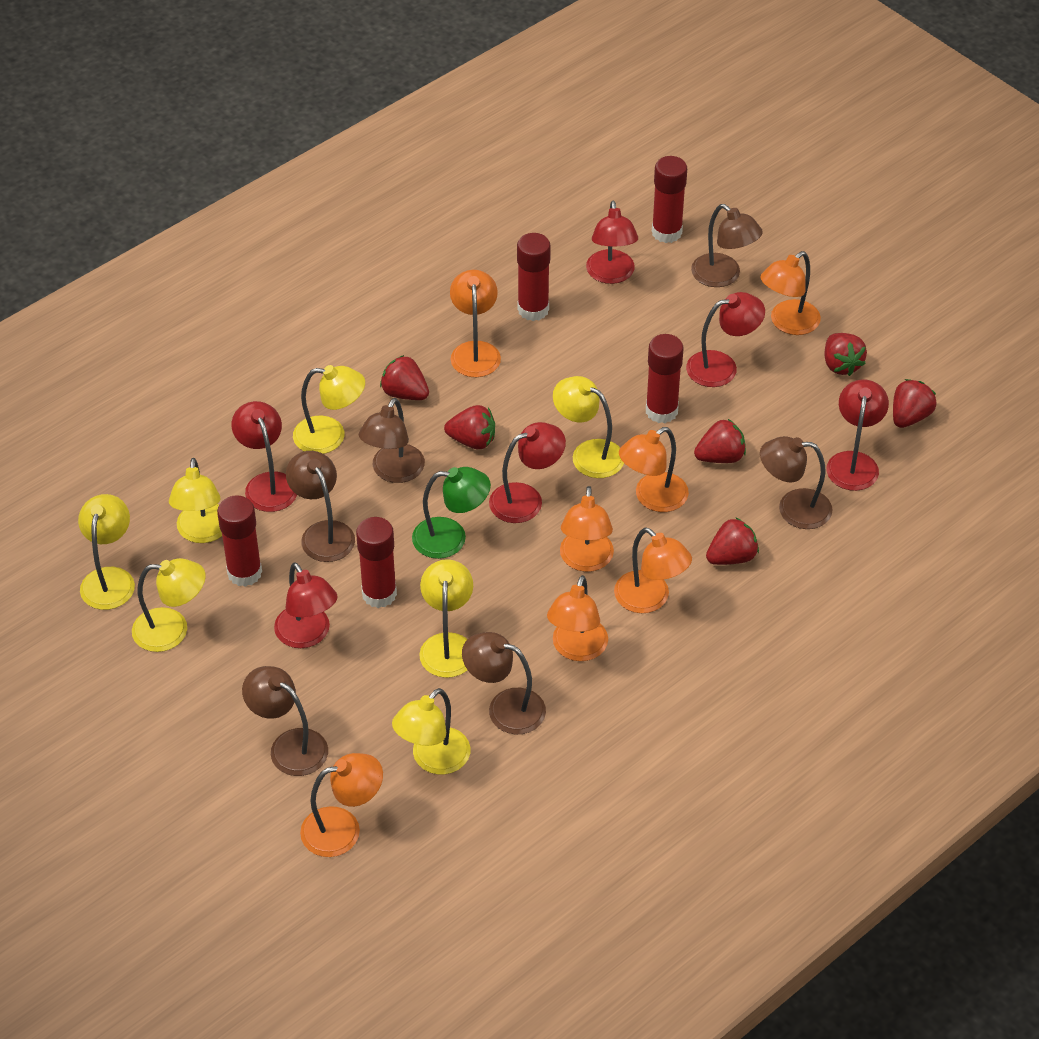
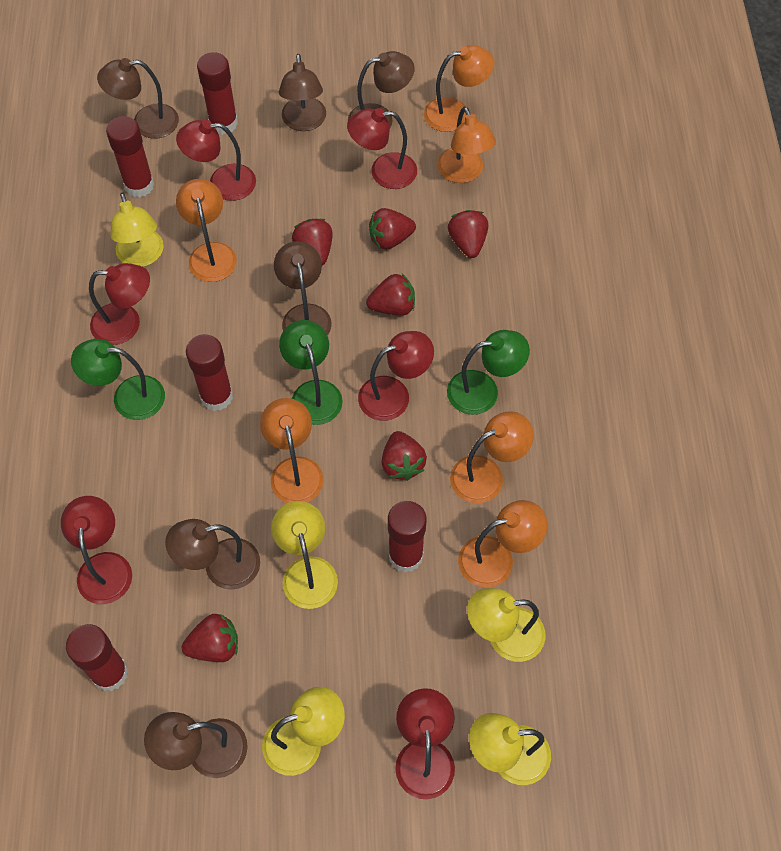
green lamp: 1 -> 3
orange lamp: 7 -> 6
yellow lamp: 7 -> 5

